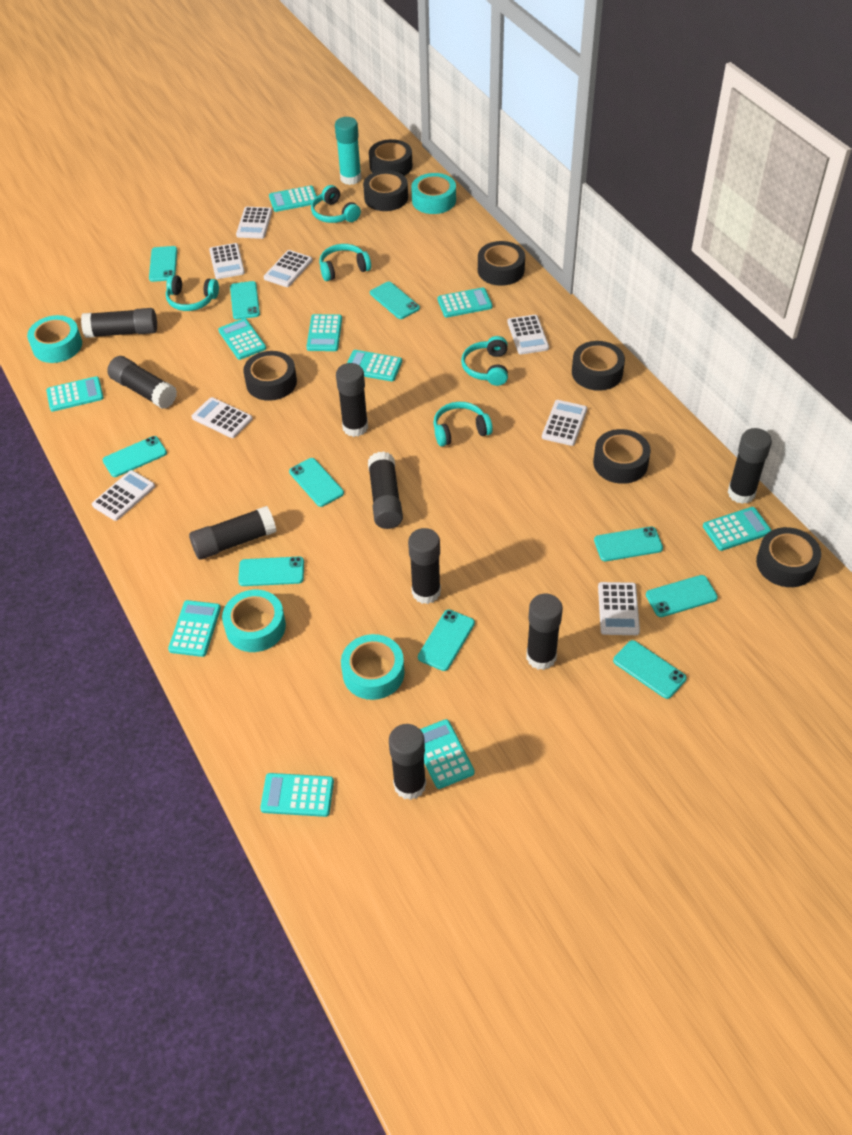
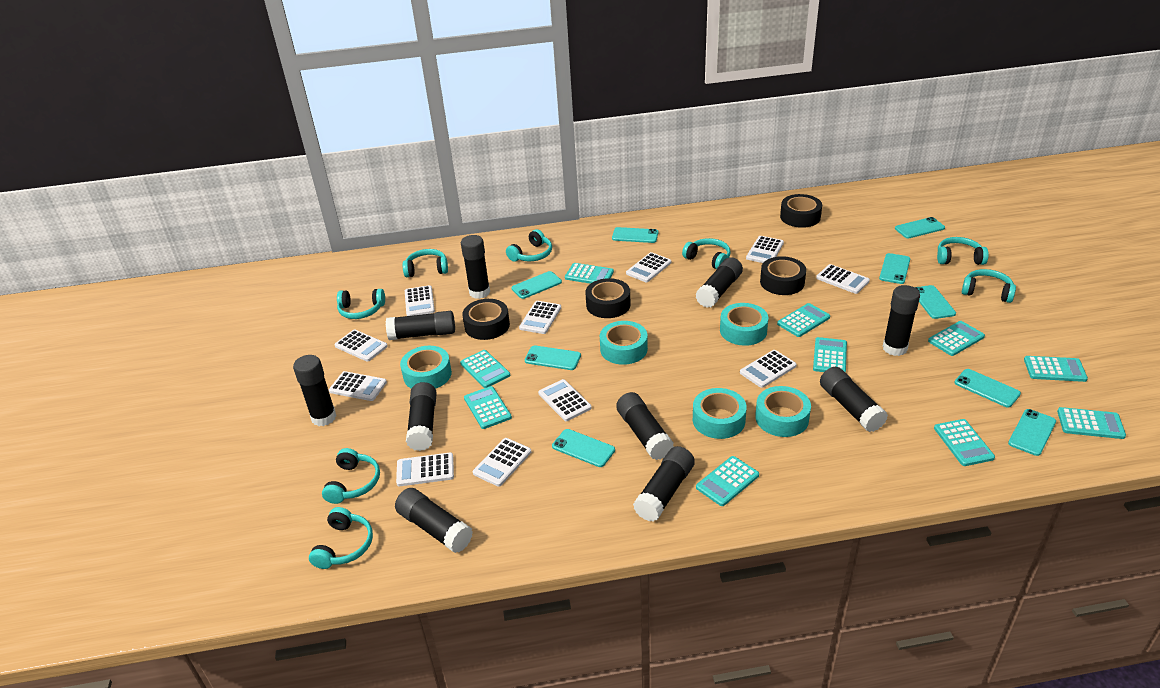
black glue stick: 9 -> 10
black tape: 7 -> 4
turquoise glue stick: 1 -> 0
turquoise headphones: 5 -> 8
turquoise phone: 10 -> 9
turquoise tape: 4 -> 5
white calculator: 8 -> 11

